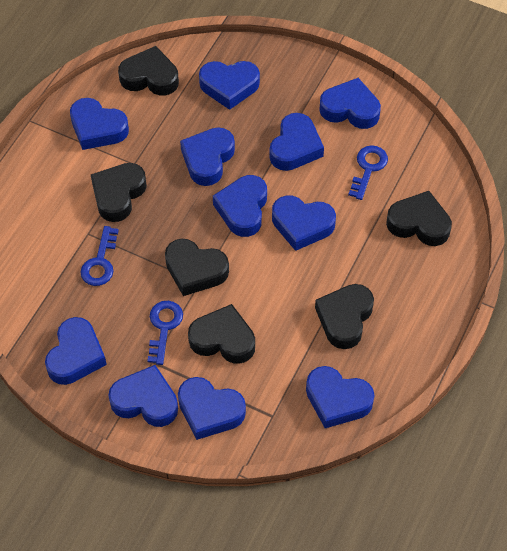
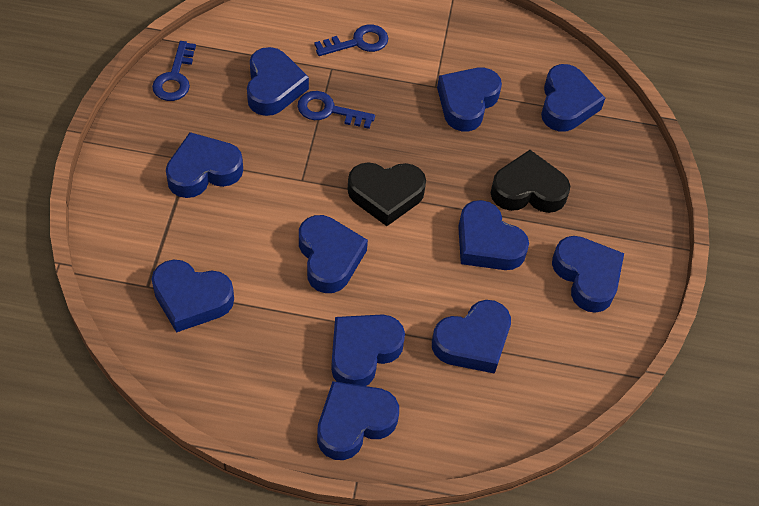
black heart: 6 -> 2

